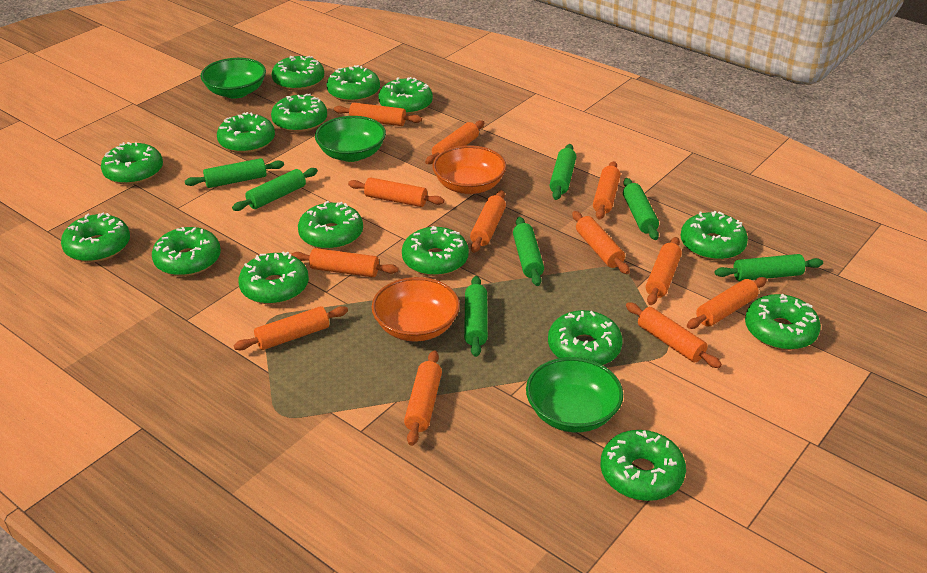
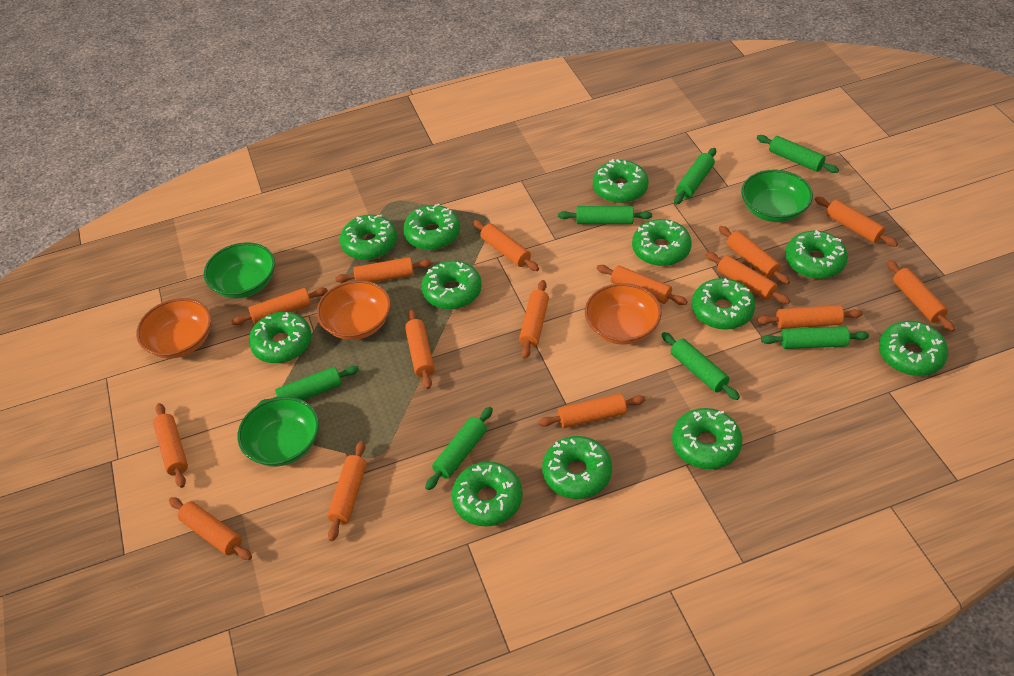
green donut: 15 -> 12
orange bowl: 2 -> 3
orange rolling pin: 12 -> 15

